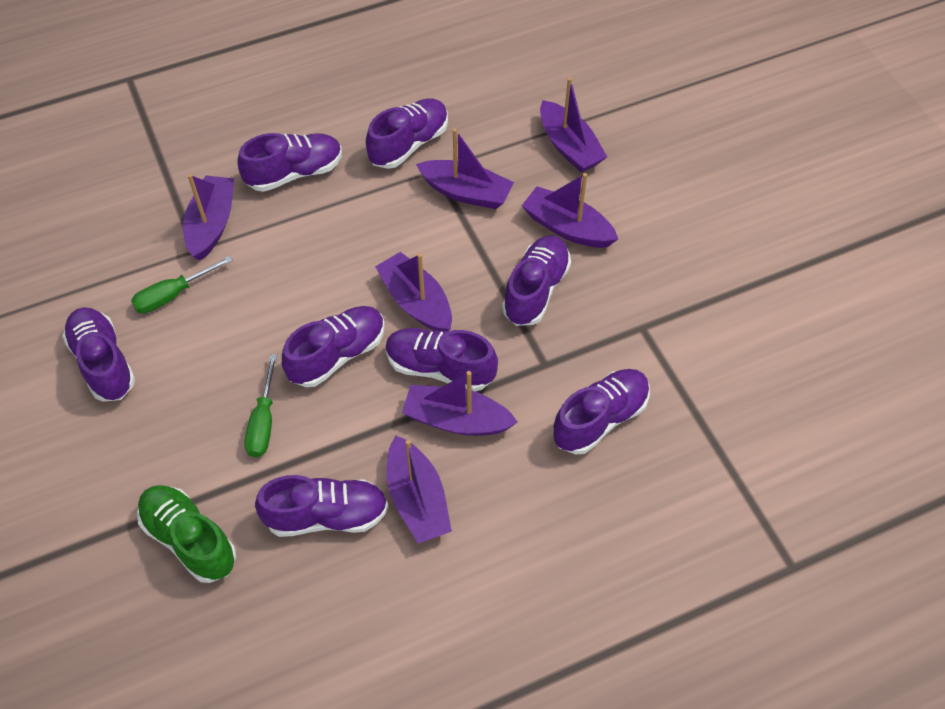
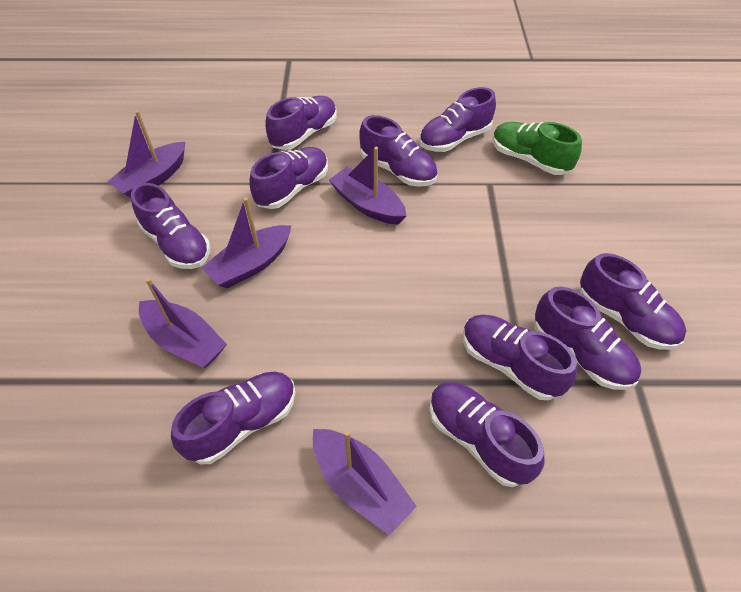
green screwdriver: 2 -> 0
purple boat: 7 -> 5
purple shoe: 8 -> 10

